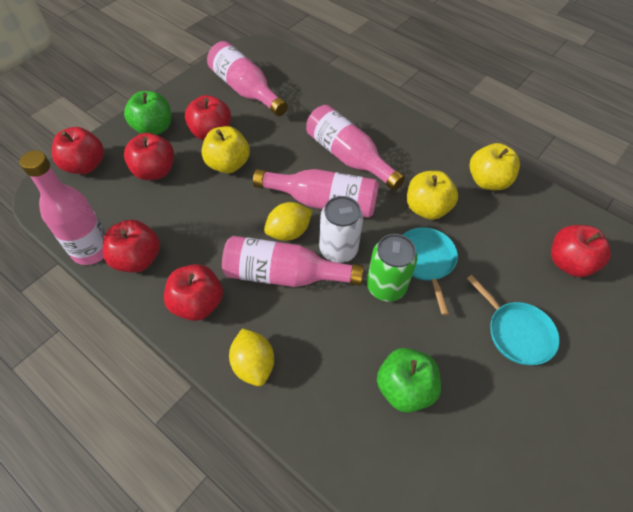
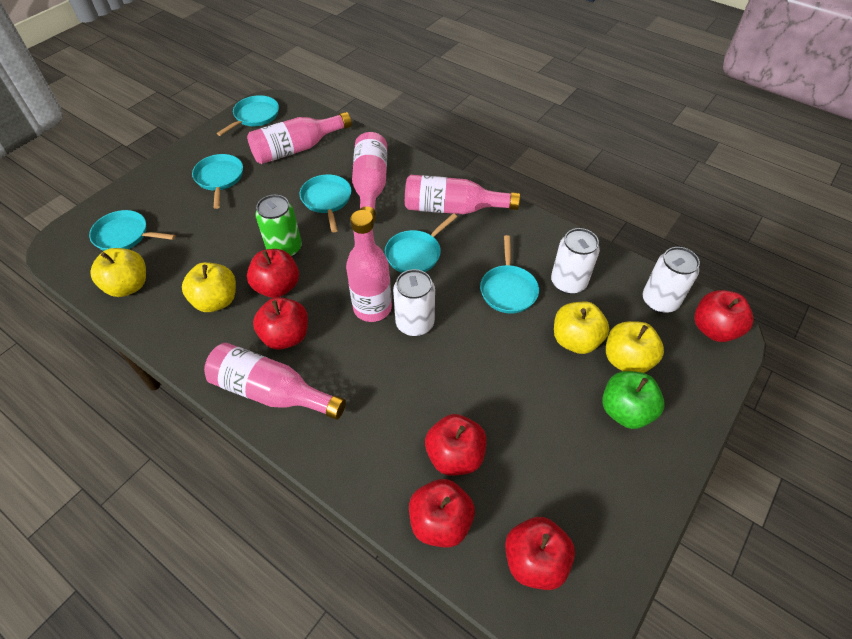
green apple: 2 -> 1
turquoise pan: 2 -> 6
white can: 1 -> 3
yellow apple: 3 -> 4
yellow lemon: 2 -> 0

